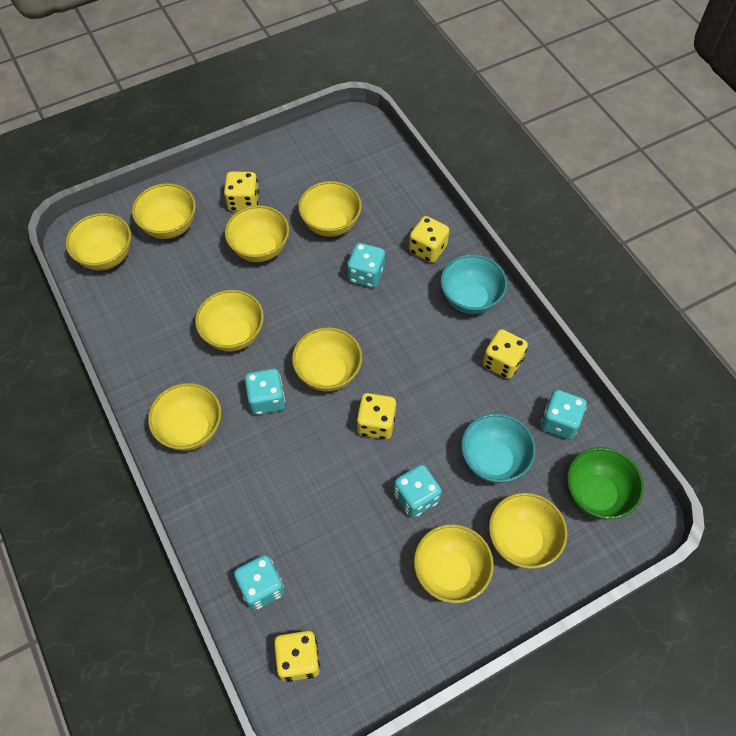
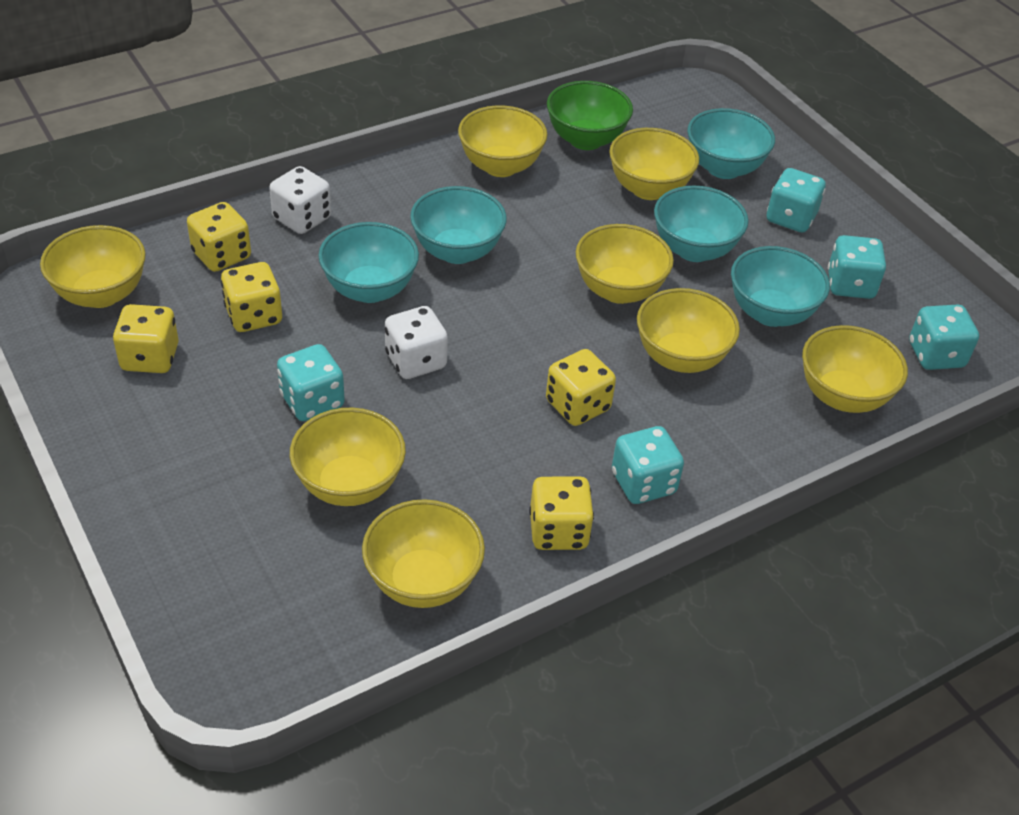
turquoise bowl: 2 -> 5
white dice: 0 -> 2
yellow bowl: 9 -> 8

